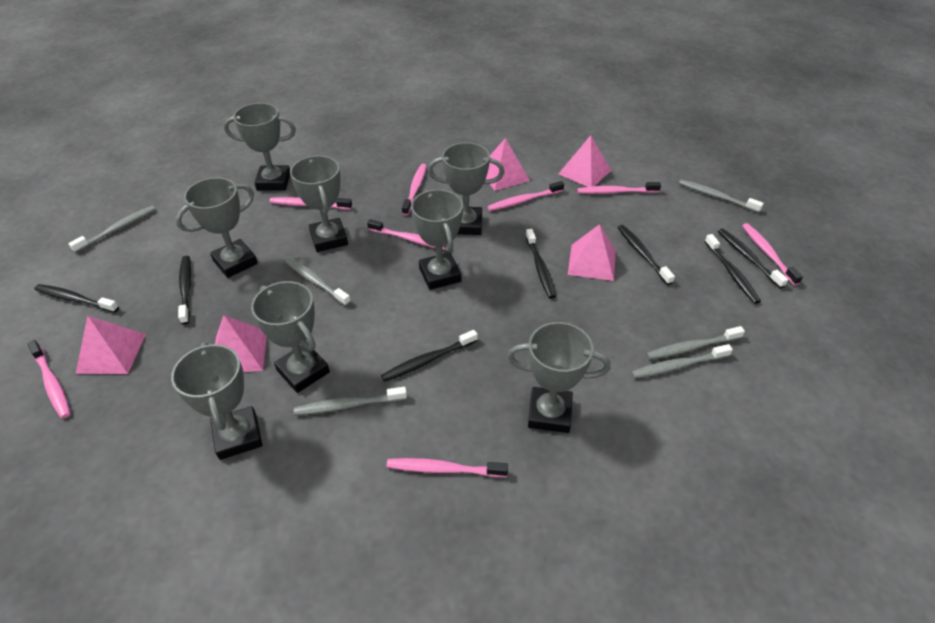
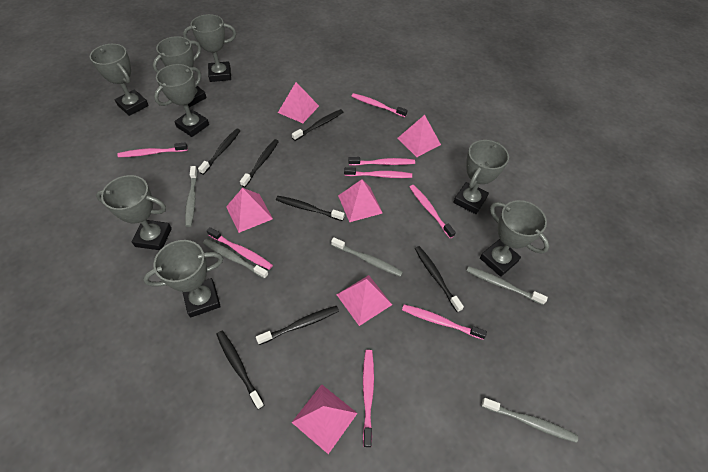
grey toothbrush: 6 -> 5
pink pyramid: 5 -> 6

